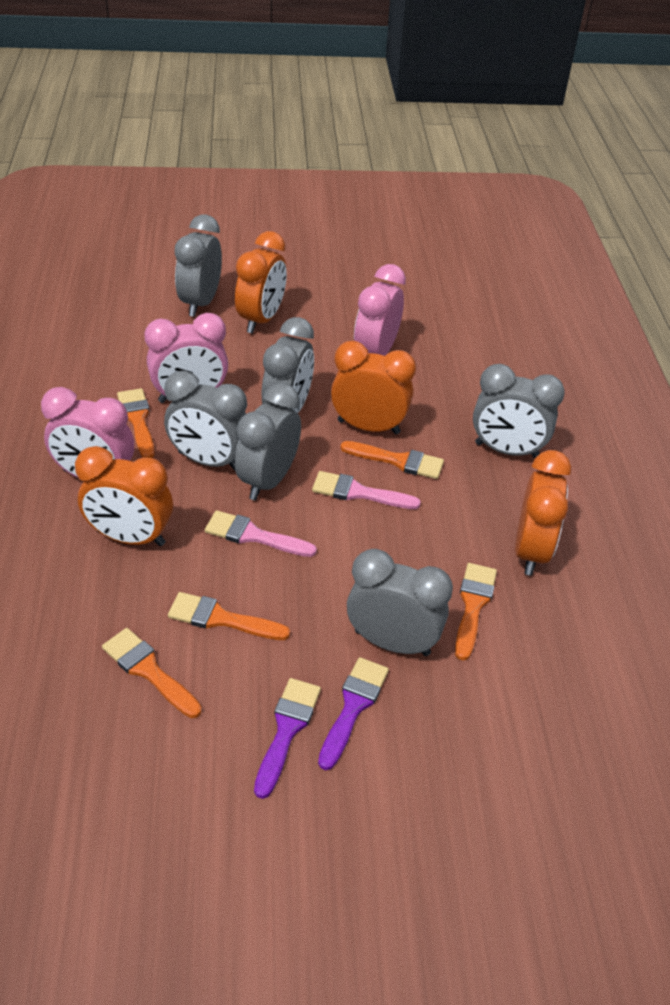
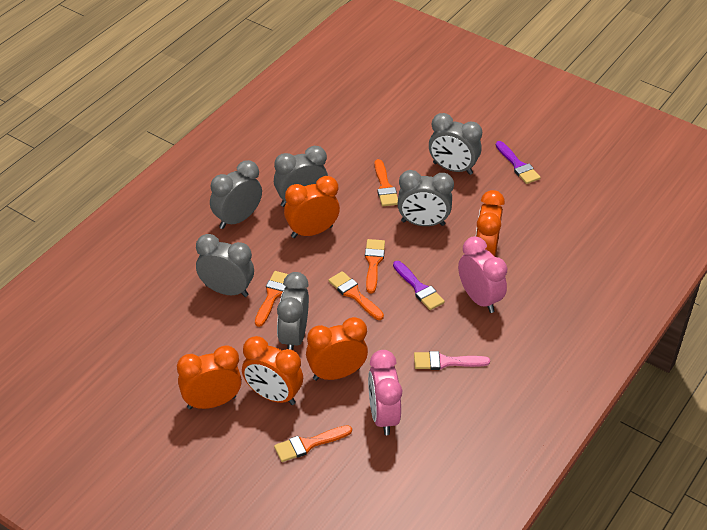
orange clock: 4 -> 5
pink brush: 2 -> 1
pink clock: 3 -> 2

